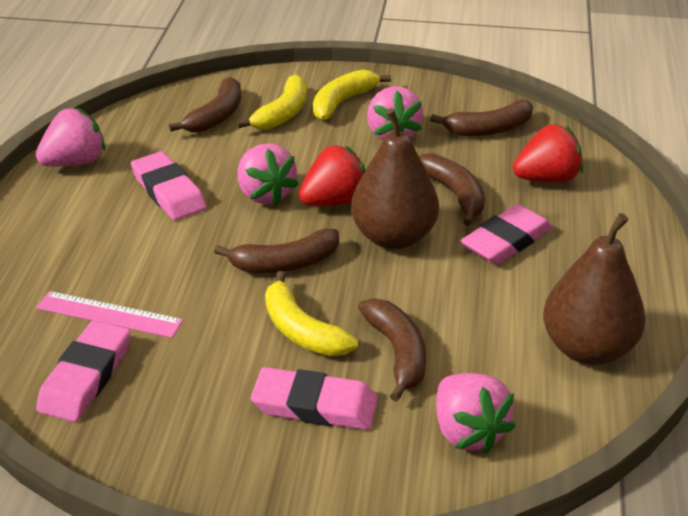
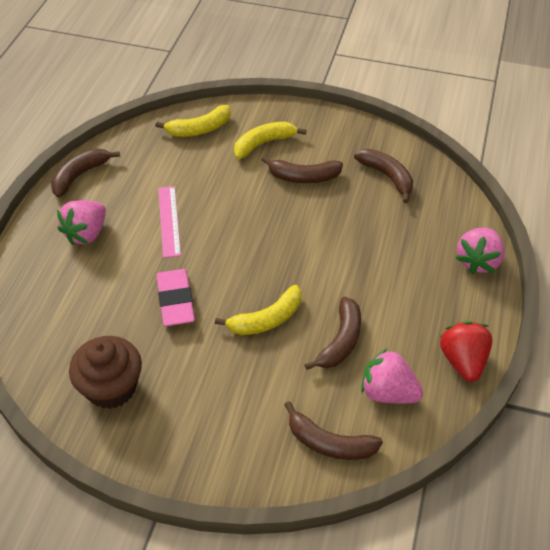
brown cupcake: 0 -> 1
brown pear: 2 -> 0
pink eraser: 4 -> 1
pink strawberry: 4 -> 3
red strawberry: 2 -> 1

